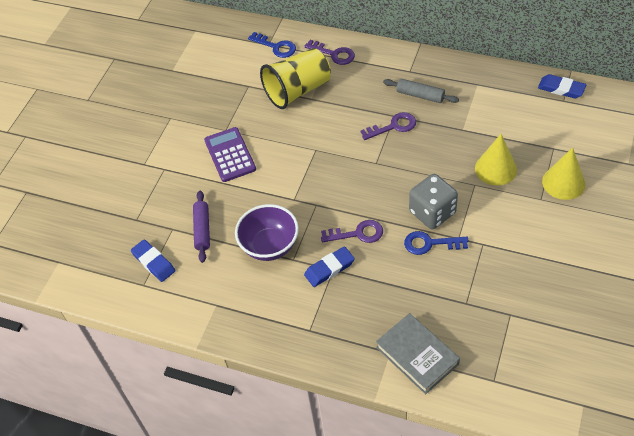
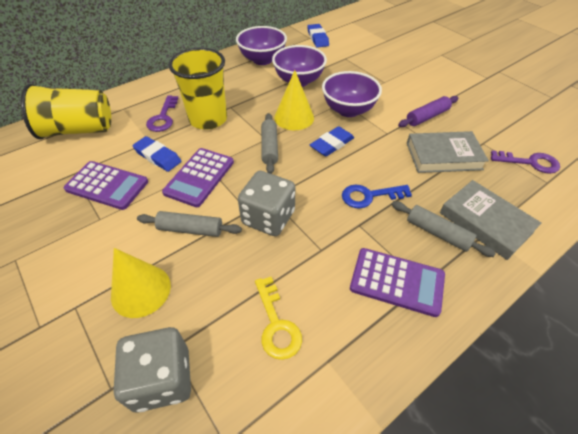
blue key: 2 -> 1
grey book: 1 -> 2
grey dice: 1 -> 2
grey rolling pin: 1 -> 3
purple bowl: 1 -> 3
purple calculator: 1 -> 3
purple key: 3 -> 2
yellow cup: 1 -> 2
yellow key: 0 -> 1

